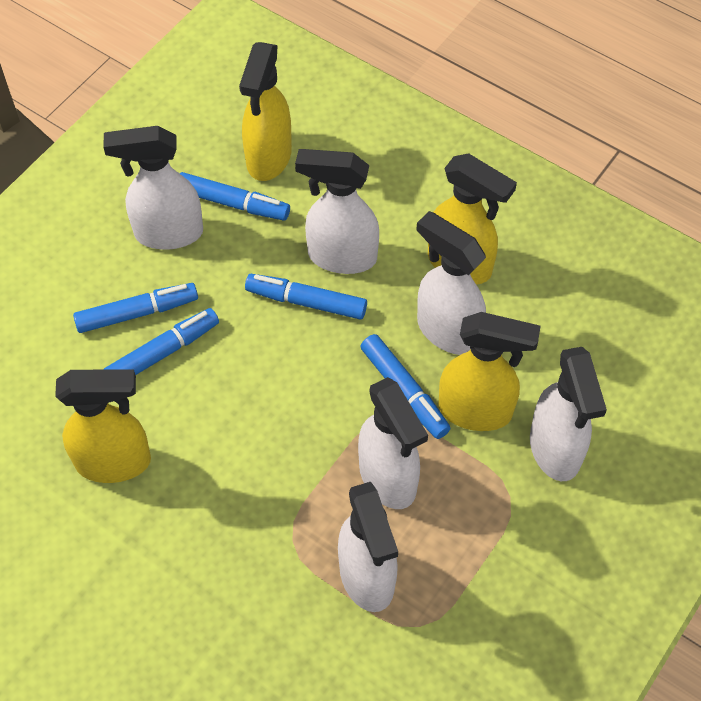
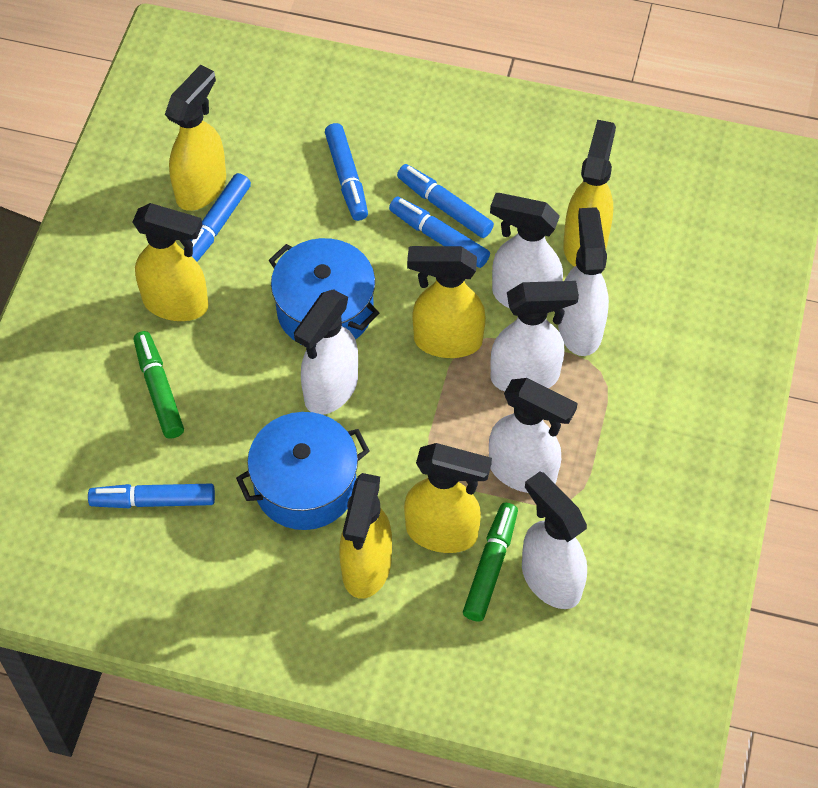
blue pot: 0 -> 2
green marker: 0 -> 2
yellow spray bottle: 4 -> 6

